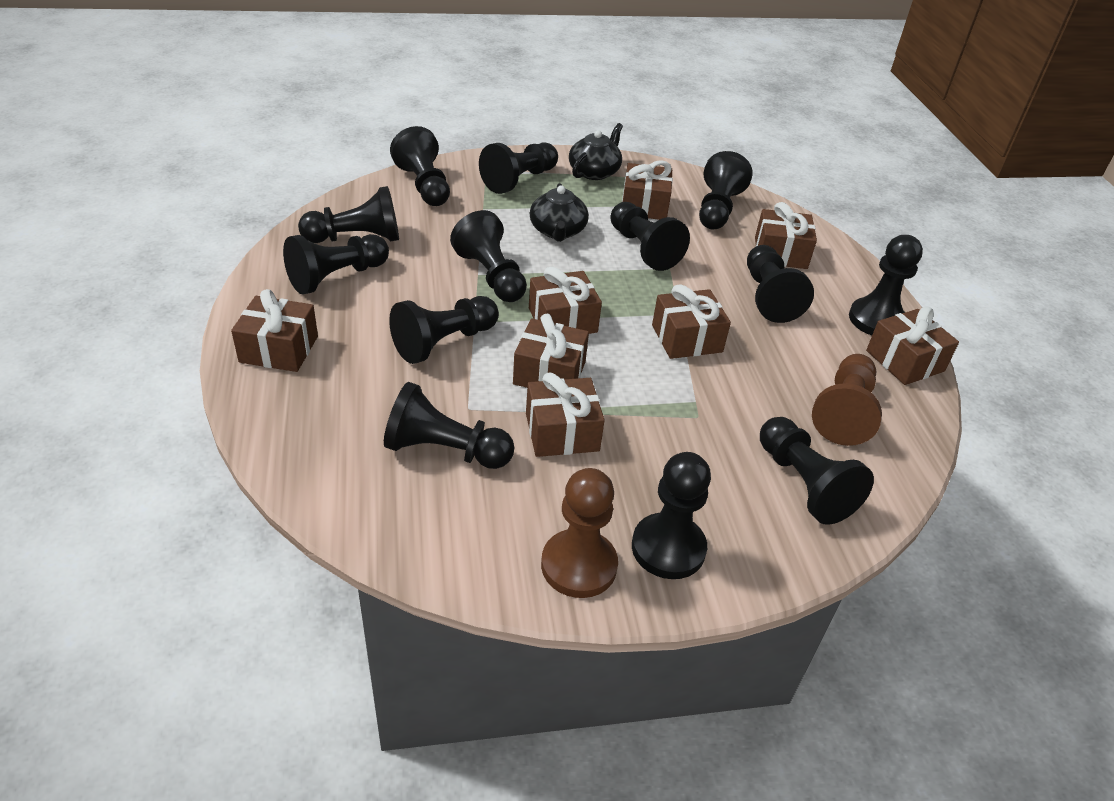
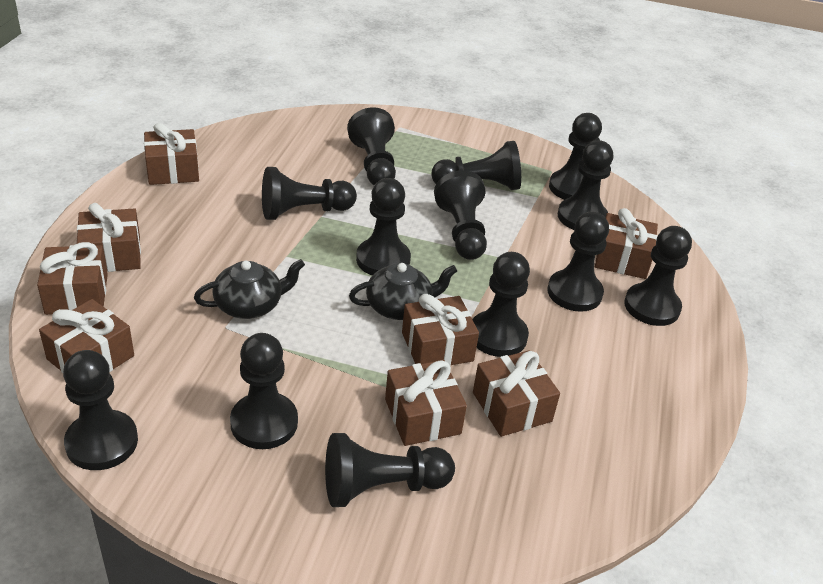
brown pawn: 2 -> 0

